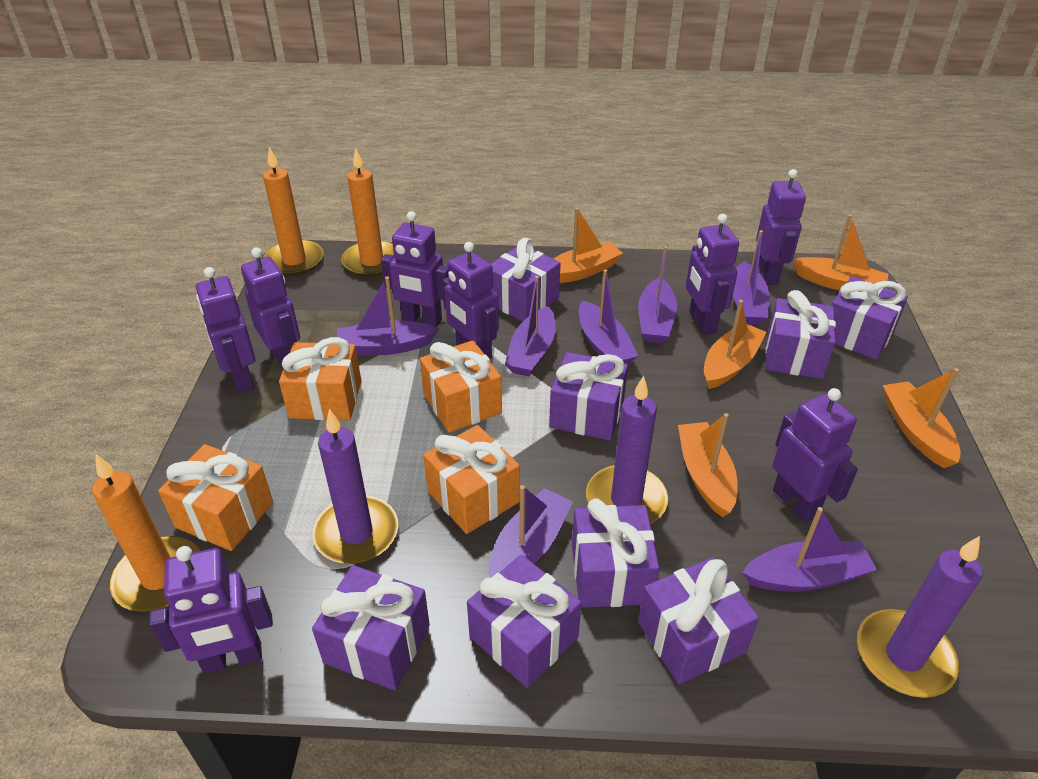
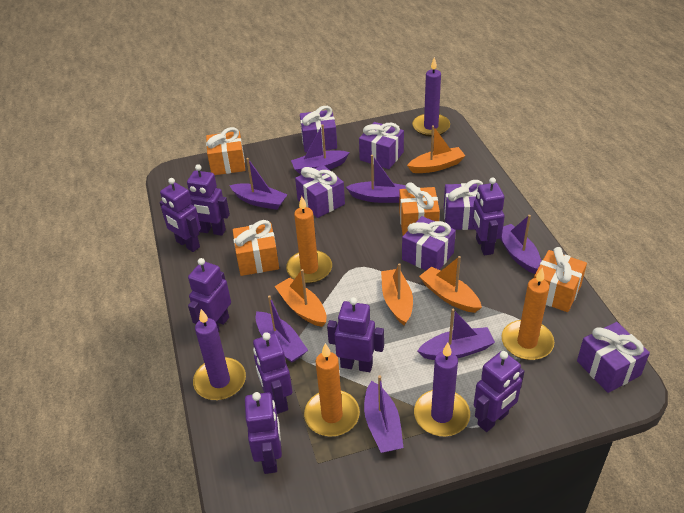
orange boat: 5 -> 4
purple gift: 8 -> 6

